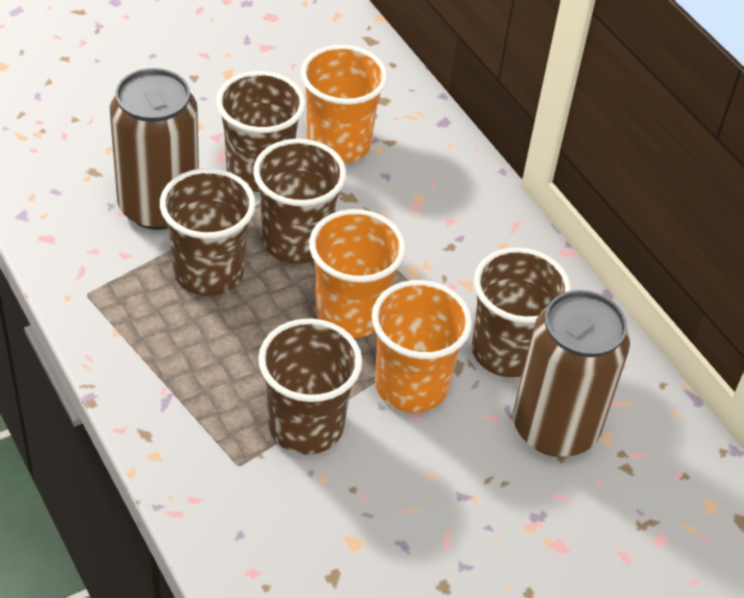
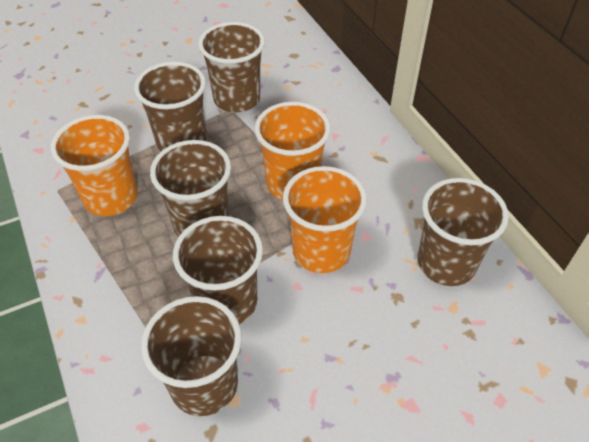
brown can: 2 -> 0
brown cup: 5 -> 6

